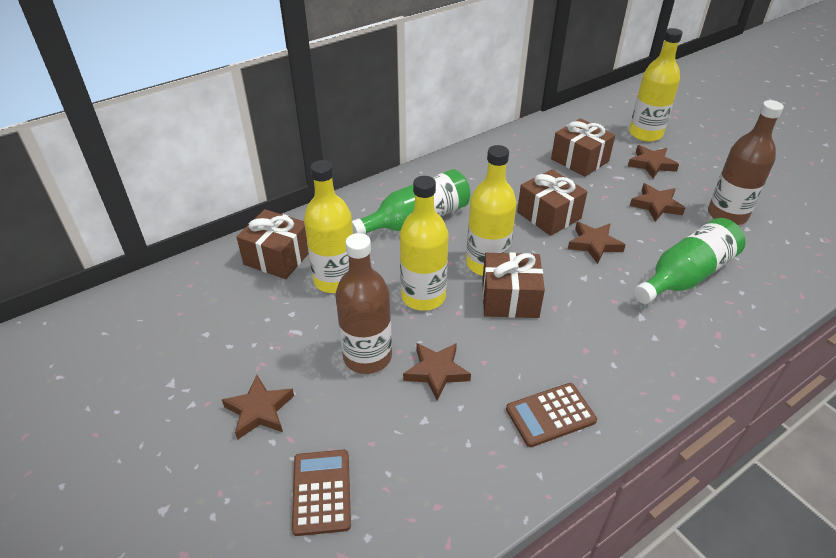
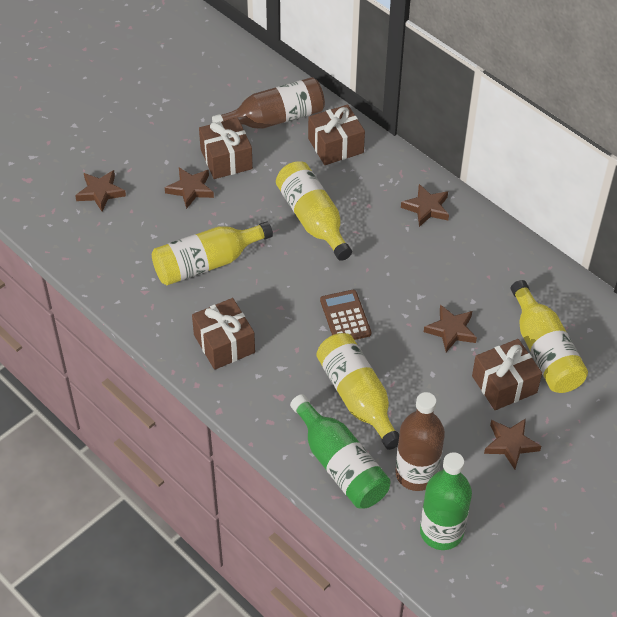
brown calculator: 2 -> 1

